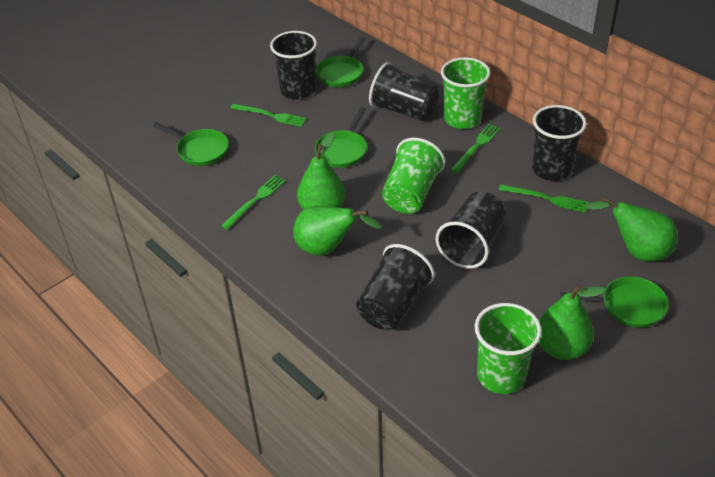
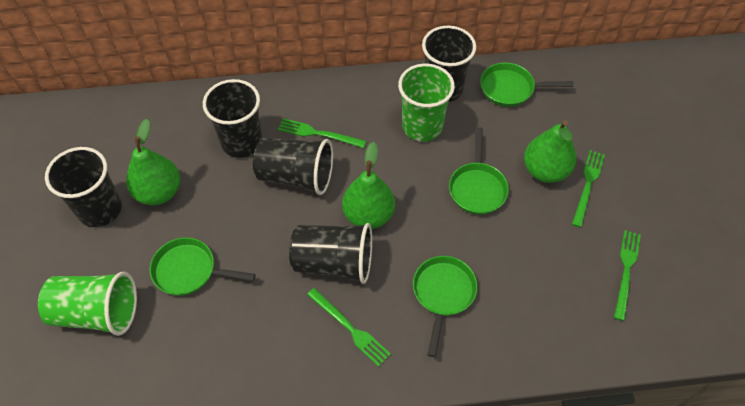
green cup: 3 -> 2
green pear: 4 -> 3

